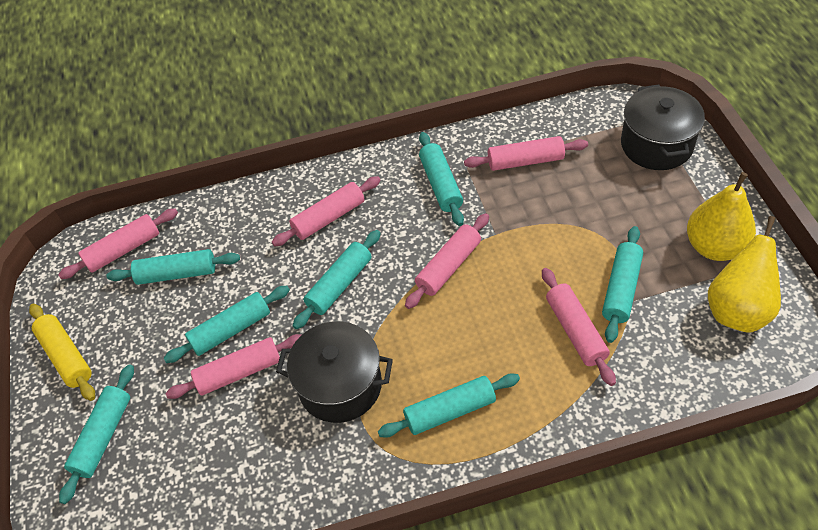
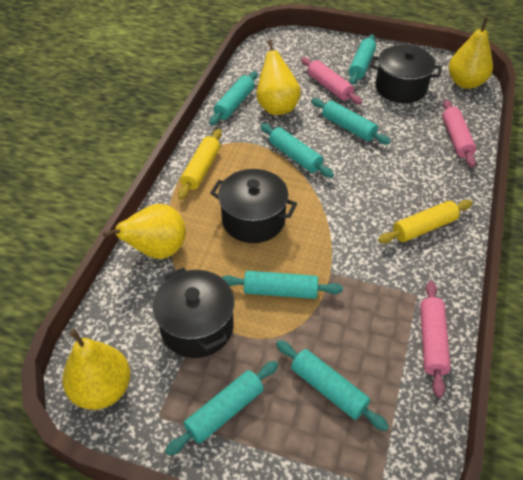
black pot: 2 -> 3
pink rolling pin: 6 -> 3
yellow pear: 2 -> 4
yellow rolling pin: 1 -> 2

